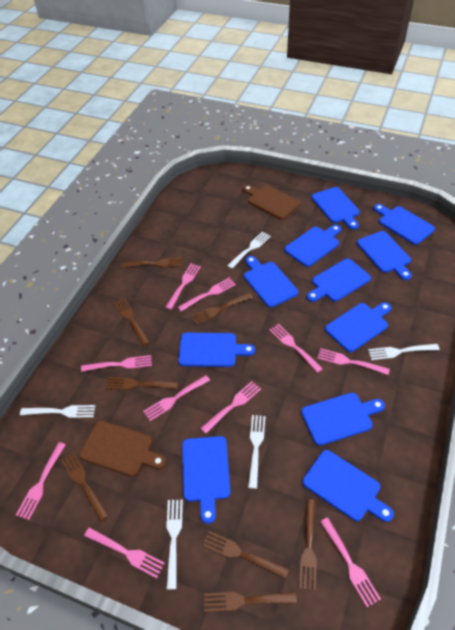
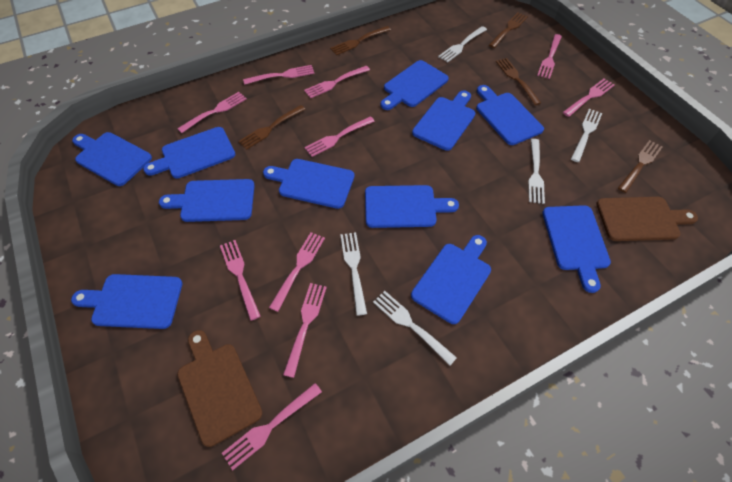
brown fork: 8 -> 5

